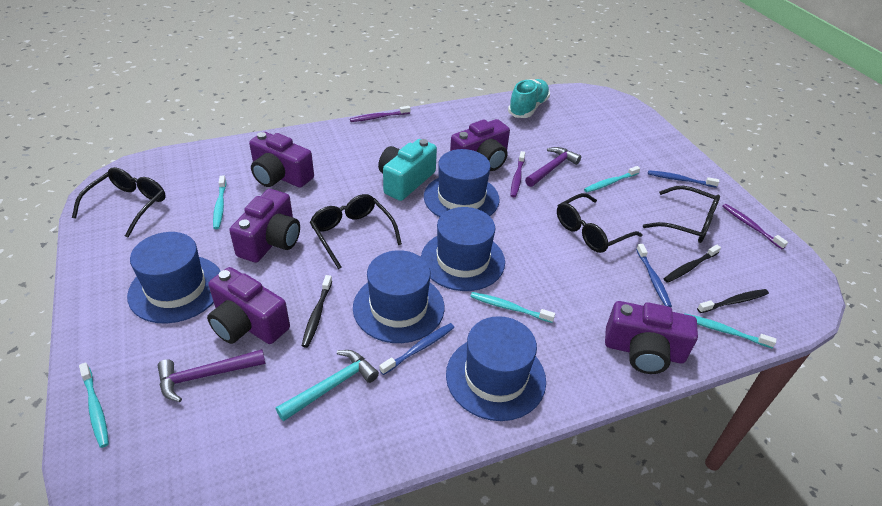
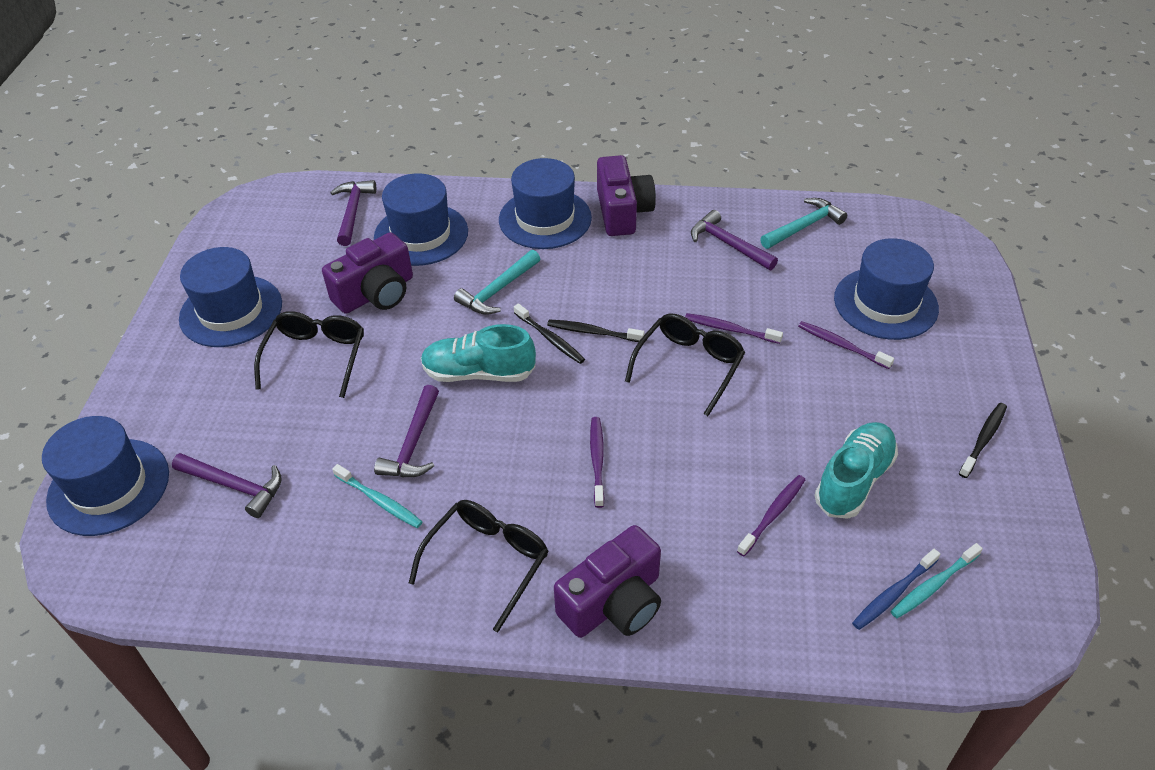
black glasses: 4 -> 3
blue toothbrush: 3 -> 1
purple camera: 5 -> 3
purple hammer: 2 -> 4
purple toothbrush: 3 -> 4
turquoise camera: 1 -> 0
turquoise hammer: 1 -> 2
turquoise shoe: 1 -> 2
turquoise toothbrush: 5 -> 2

